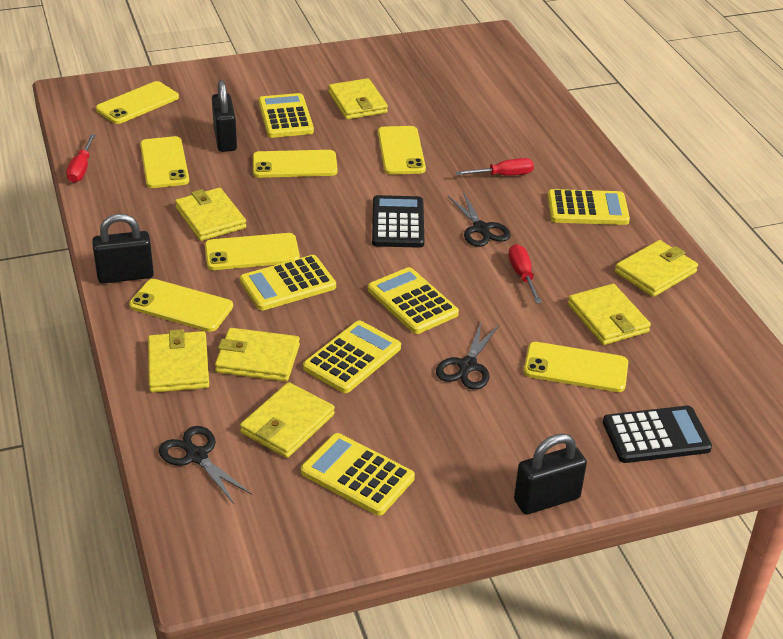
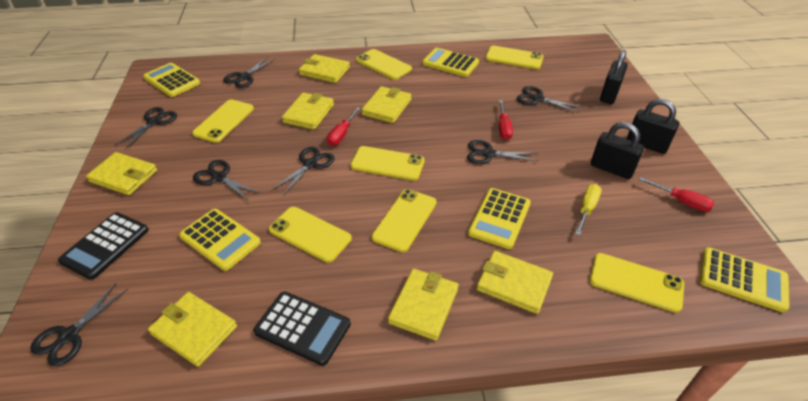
black scissors: 3 -> 7
yellow calculator: 6 -> 5
yellow screwdriver: 0 -> 1

